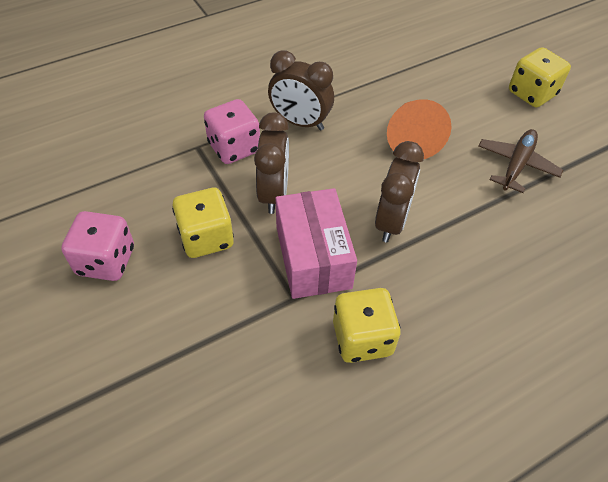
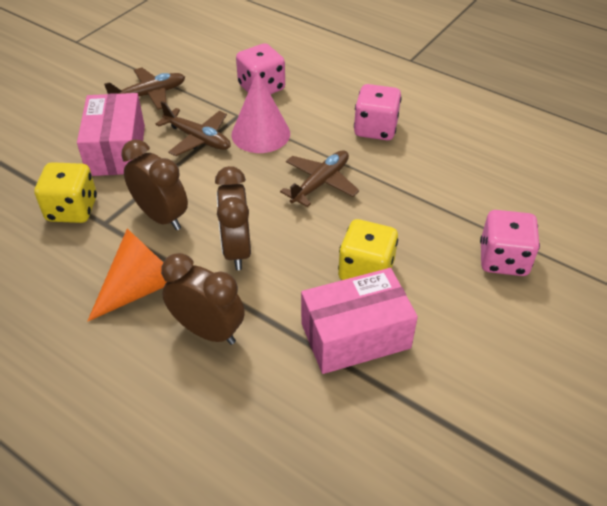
brown plane: 1 -> 3
pink box: 1 -> 2
pink cone: 0 -> 1
pink dice: 2 -> 3
yellow dice: 3 -> 2

